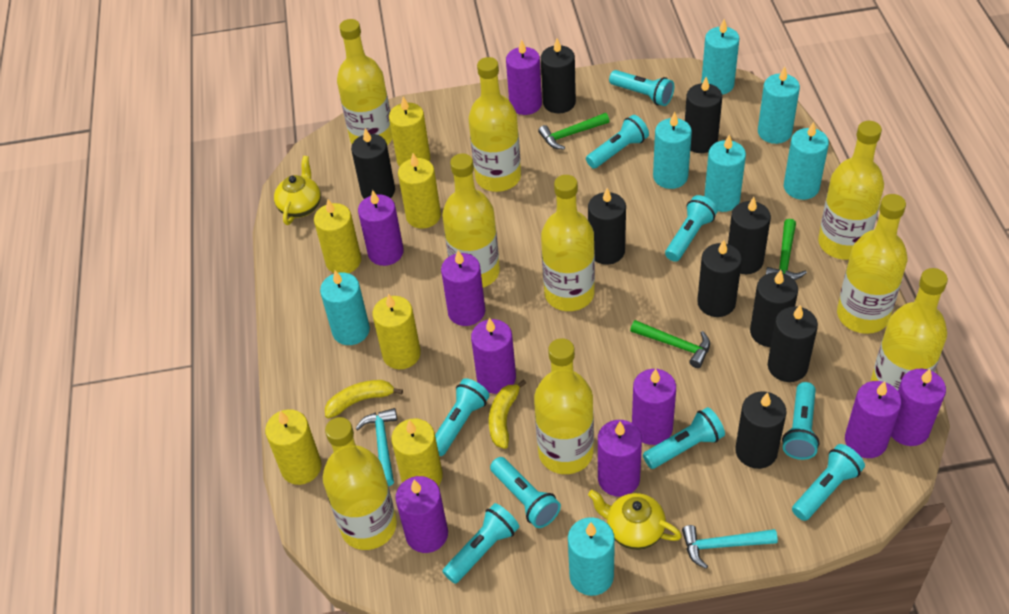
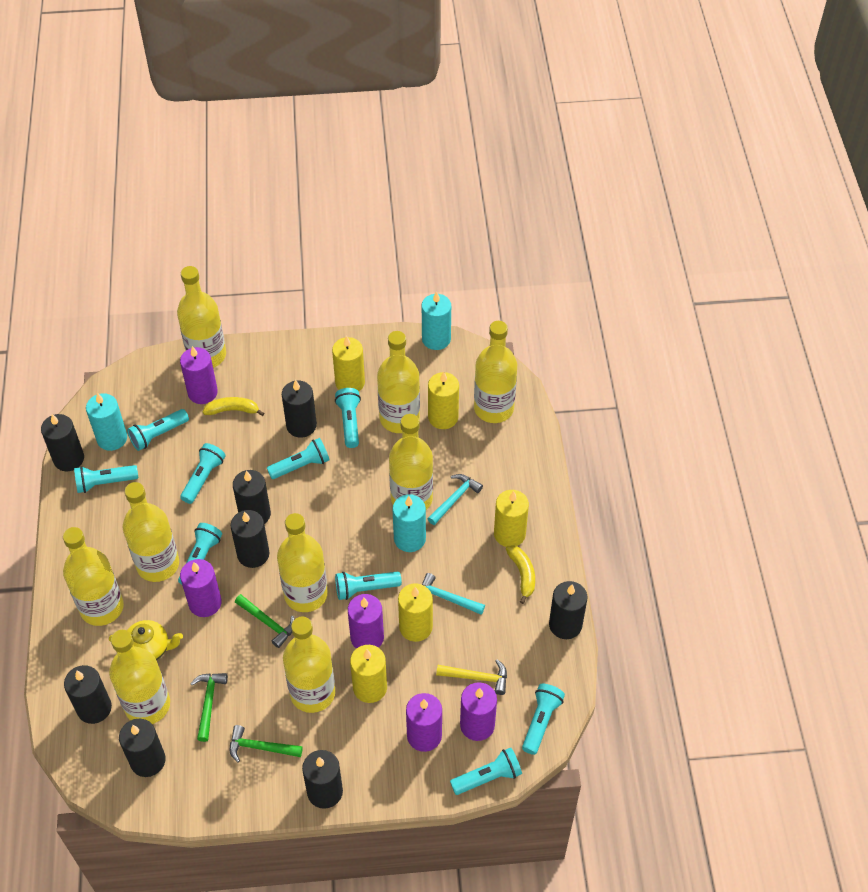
black candle: 9 -> 8
purple candle: 9 -> 5
turquoise candle: 7 -> 3
yellow candle: 6 -> 5
yellow hammer: 0 -> 1
yellow teapot: 2 -> 1

